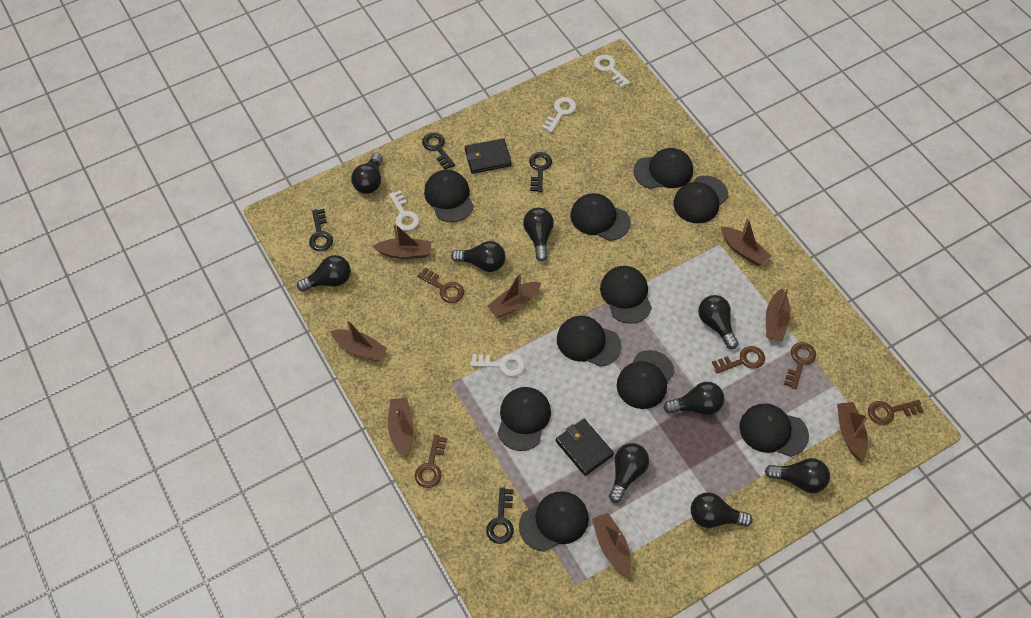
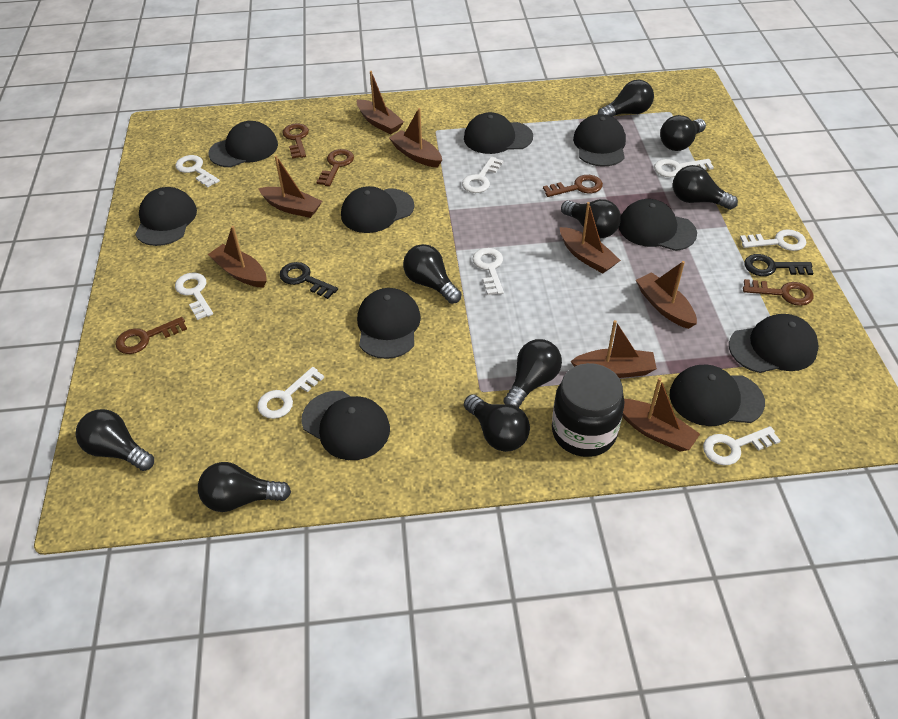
black jar: 0 -> 1
black key: 4 -> 2
black wallet: 2 -> 0
white key: 4 -> 8

